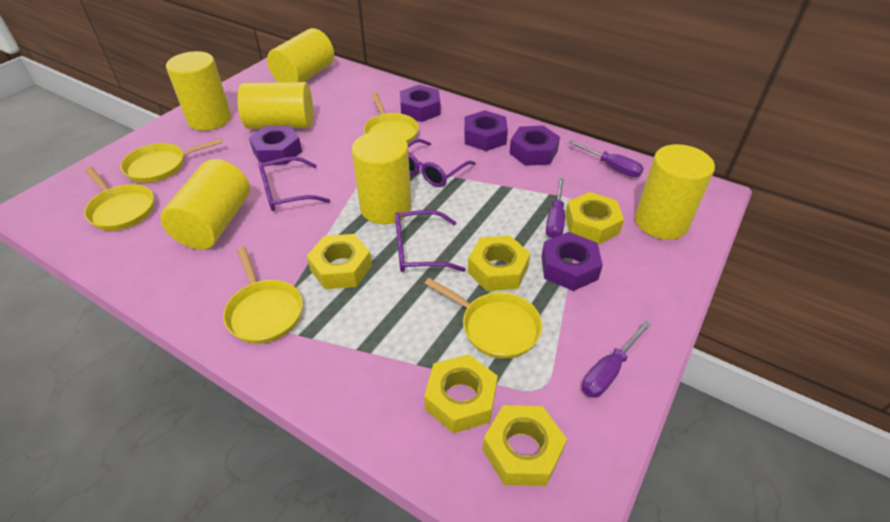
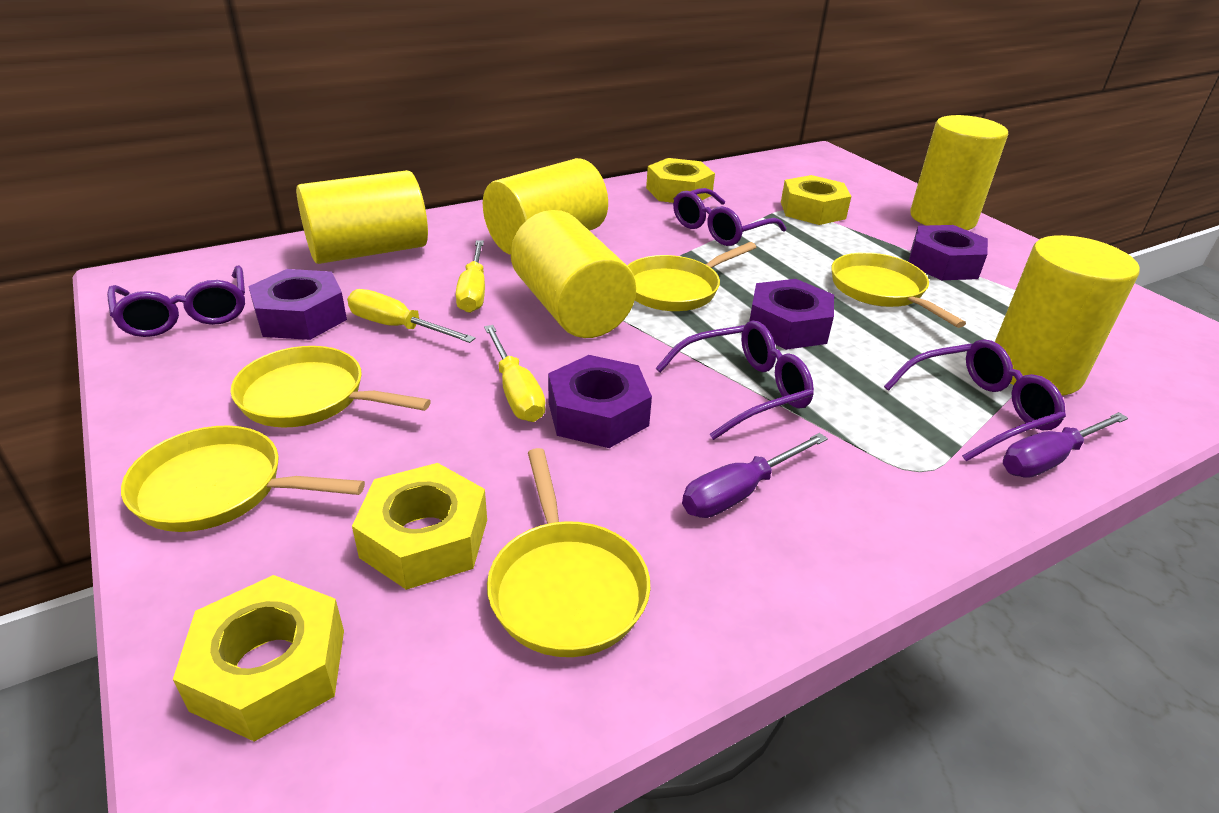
purple glasses: 3 -> 4
purple nut: 5 -> 4
purple screwdriver: 3 -> 2
yellow cylinder: 6 -> 5
yellow nut: 5 -> 4
yellow screwdriver: 0 -> 3

